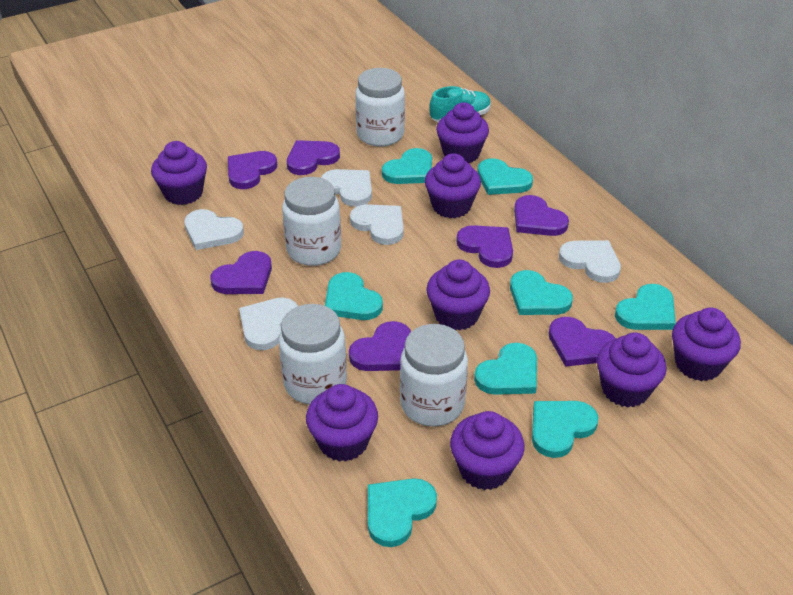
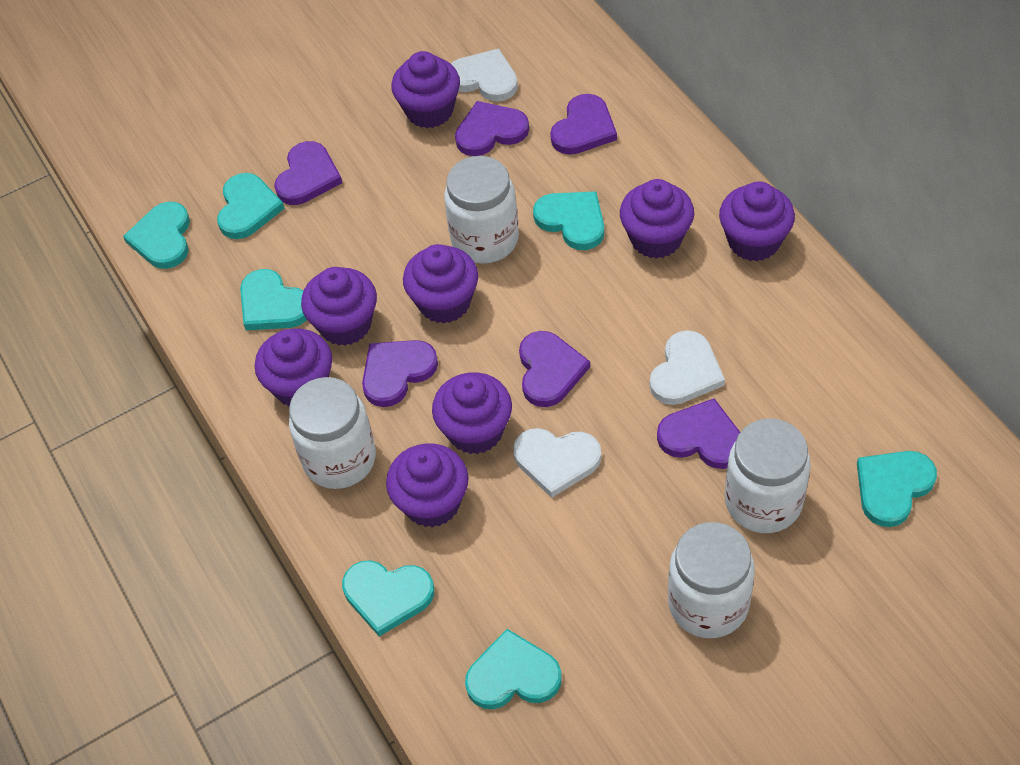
purple heart: 7 -> 6
turquoise heart: 8 -> 7
turquoise shoe: 1 -> 0
white heart: 5 -> 3

